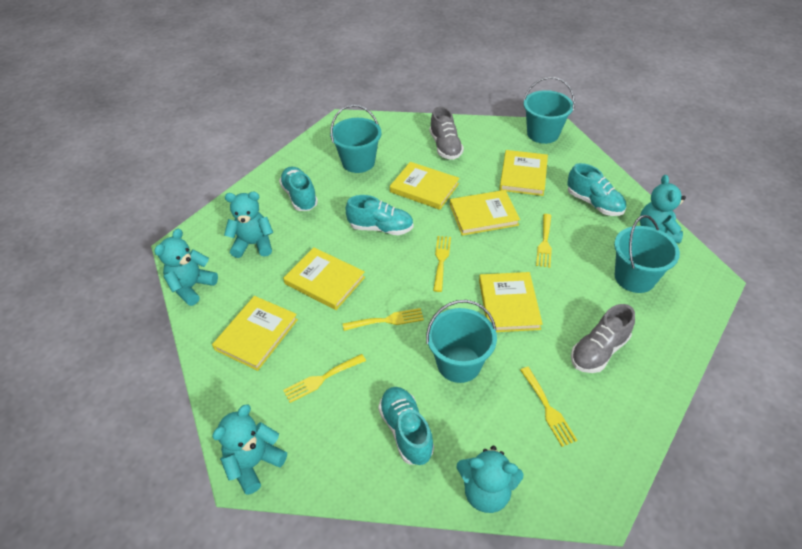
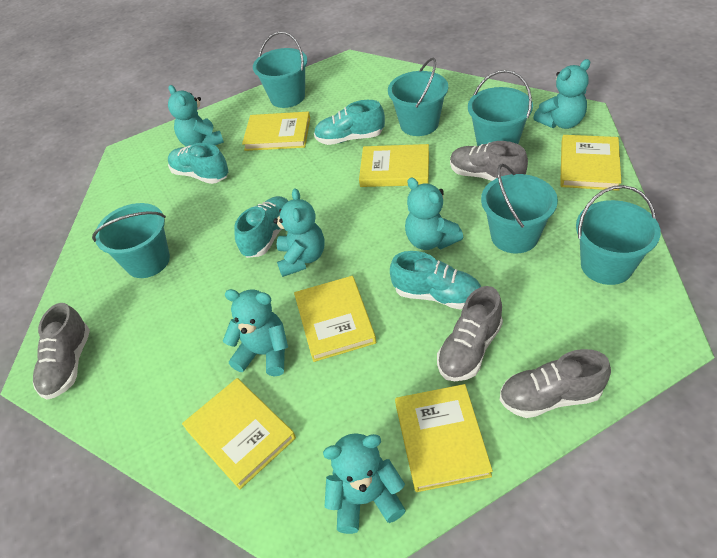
grey shoe: 2 -> 4
turquoise bucket: 4 -> 6
turquoise teddy bear: 5 -> 6
yellow fork: 5 -> 0

